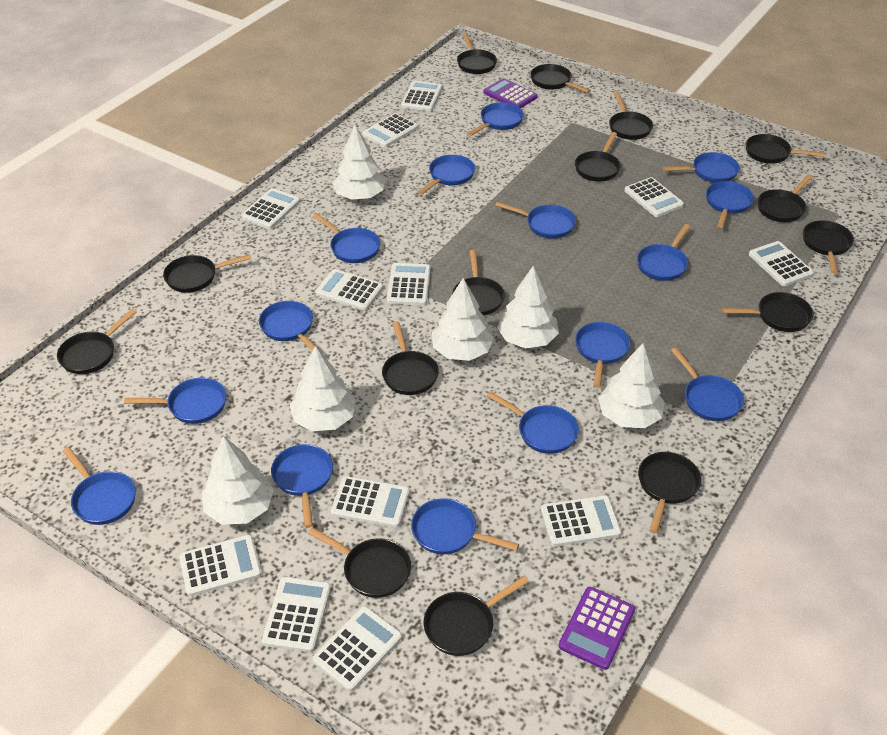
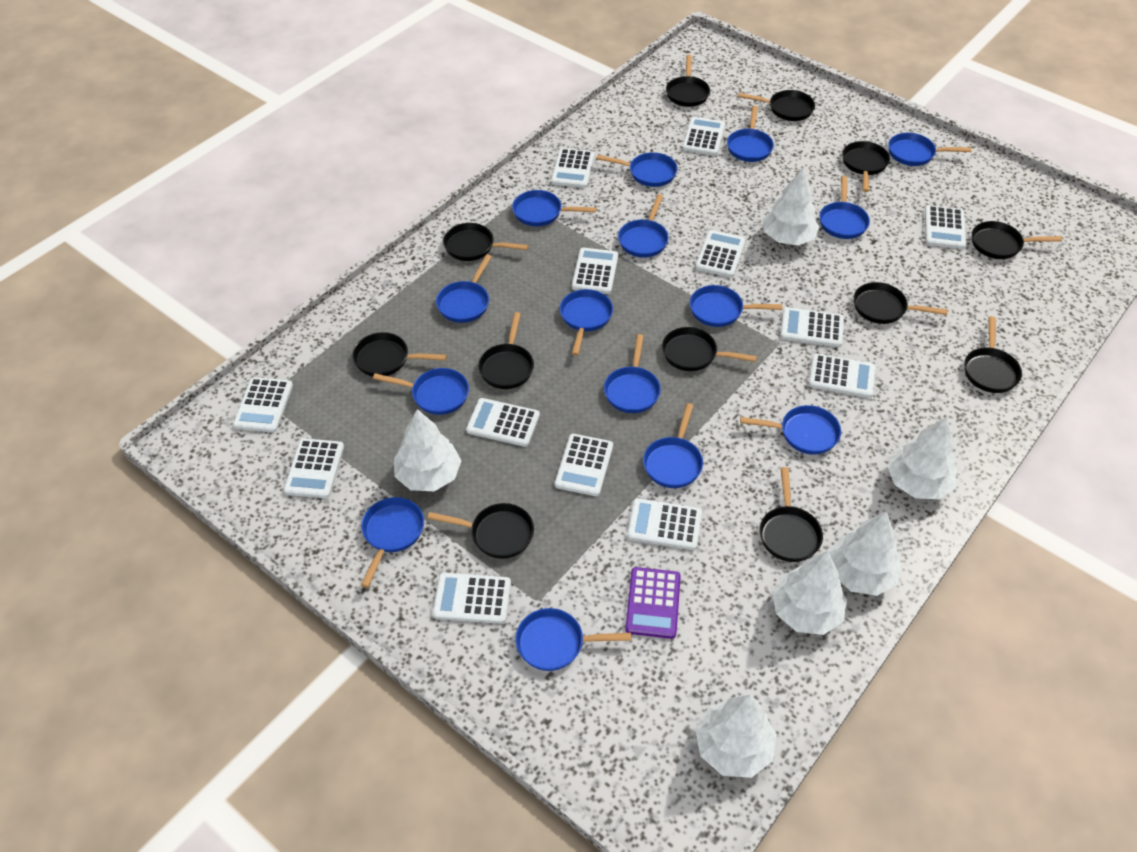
black pan: 15 -> 12
purple calculator: 2 -> 1
white calculator: 12 -> 13

